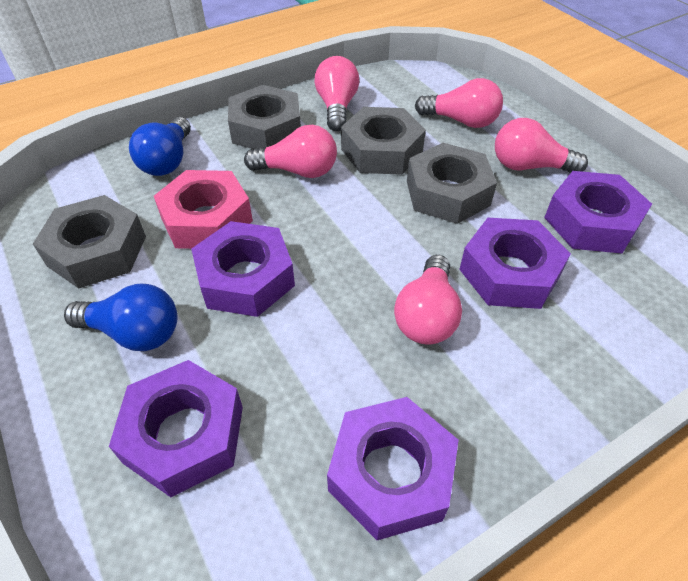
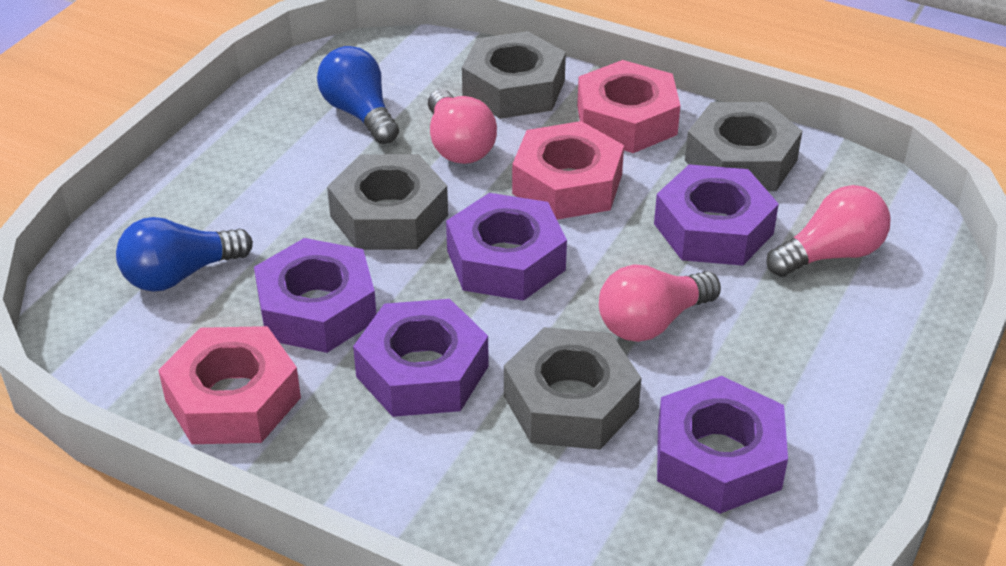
pink light bulb: 5 -> 3
pink nut: 1 -> 3

